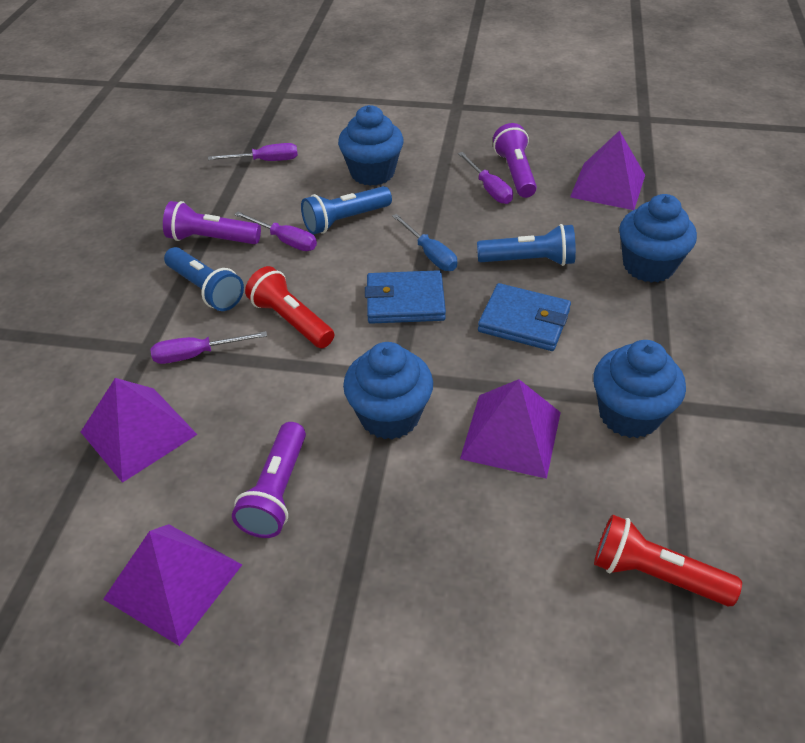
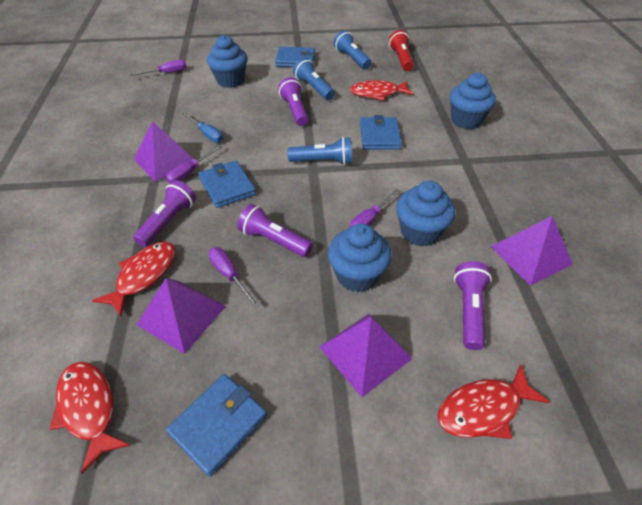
blue wallet: 2 -> 4
purple flashlight: 3 -> 4
red fish: 0 -> 4
red flashlight: 2 -> 1

